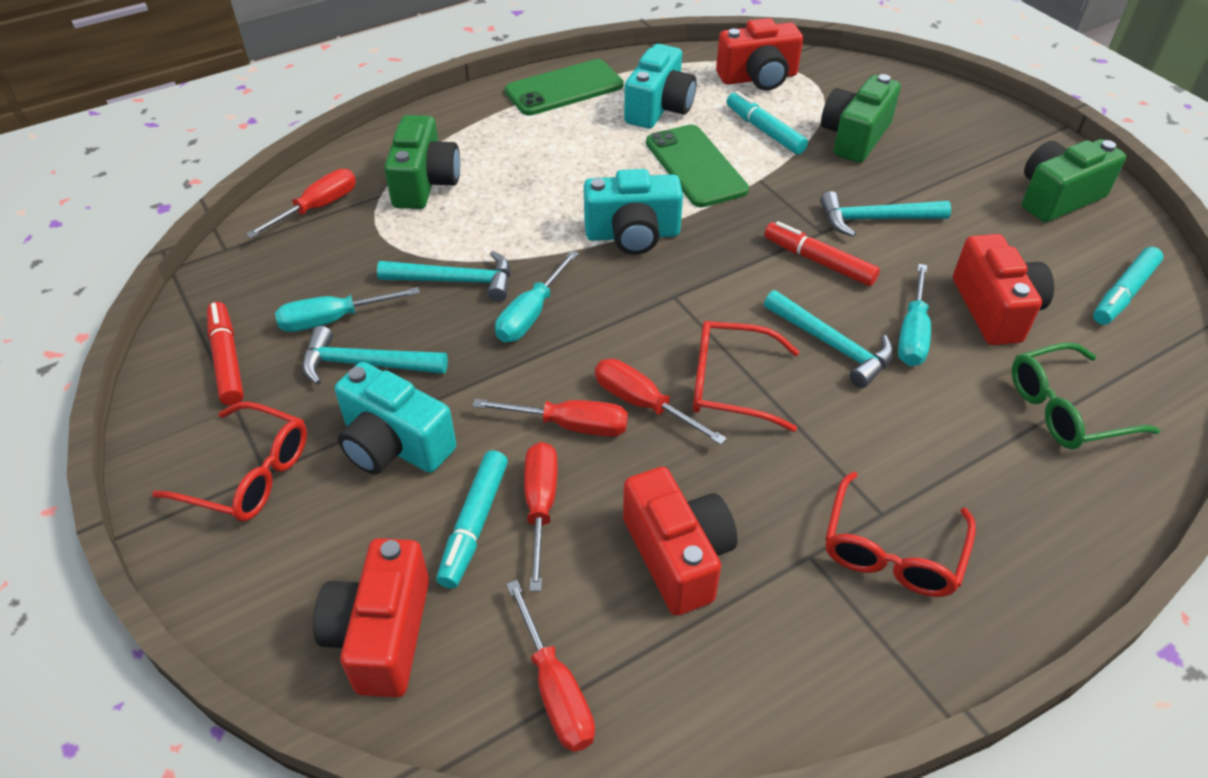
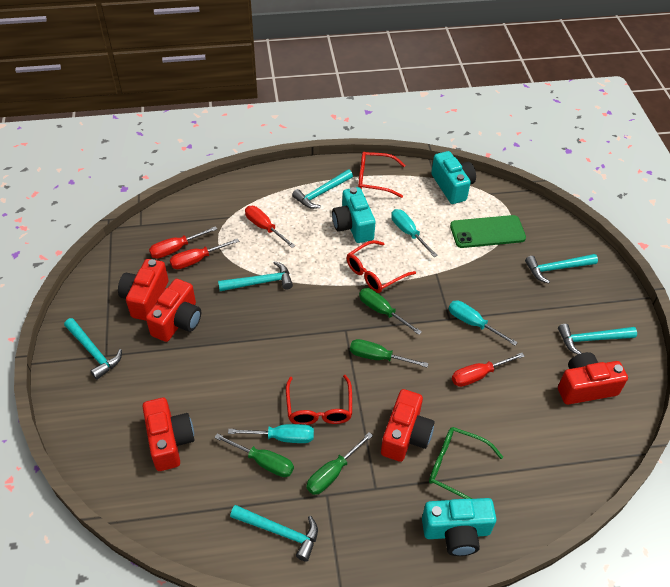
green camera: 3 -> 0
green phone: 2 -> 1
green screwdriver: 0 -> 4
red camera: 4 -> 5
red marker: 2 -> 0
red screwdriver: 5 -> 4
turquoise hammer: 4 -> 6
turquoise marker: 3 -> 0

